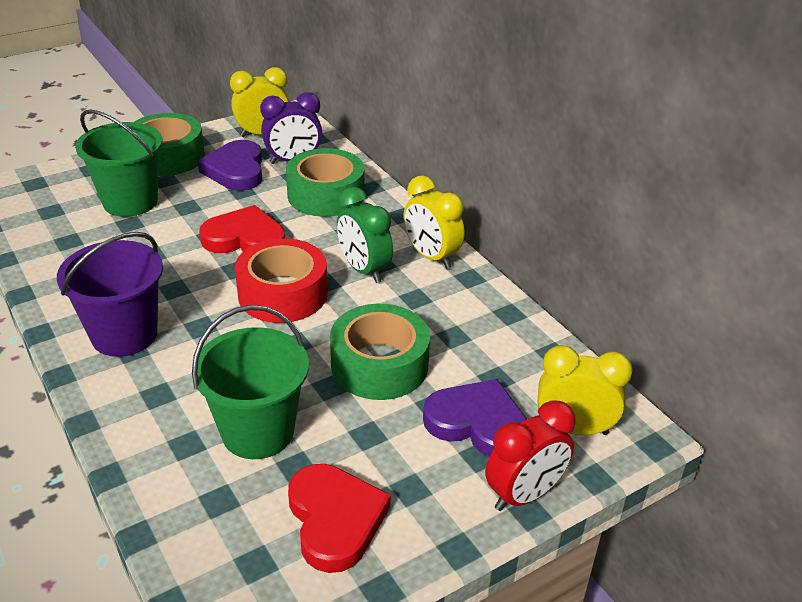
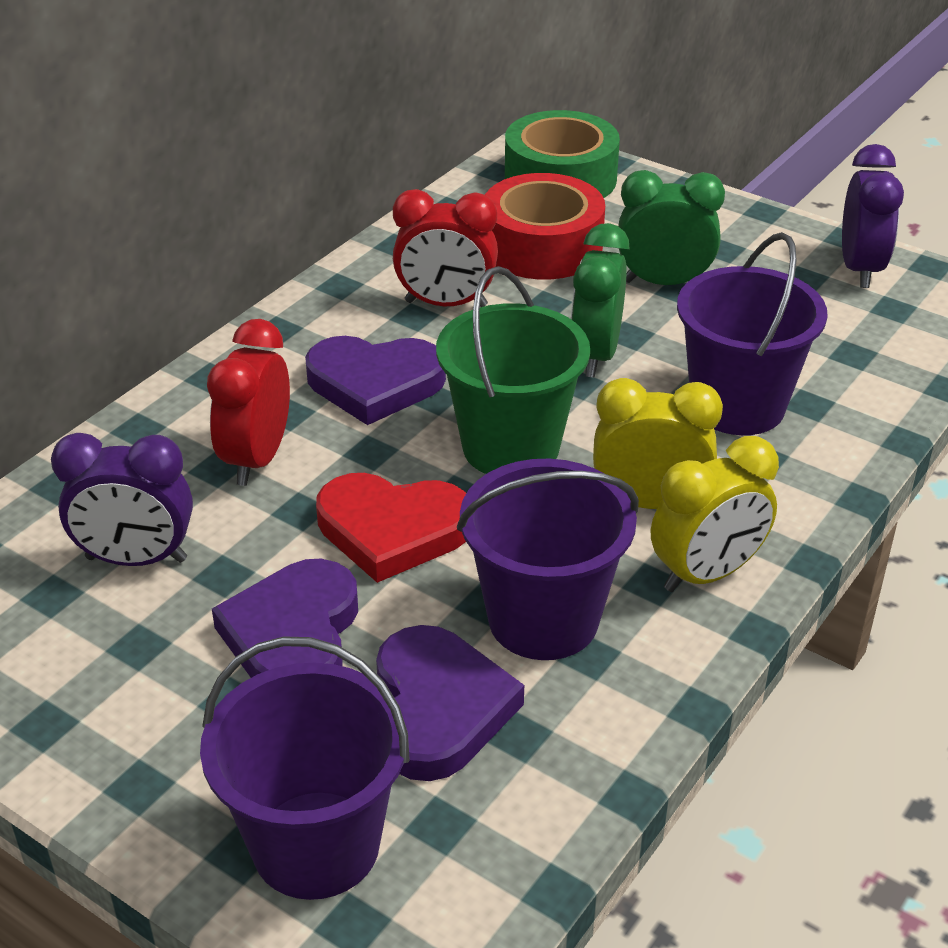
green bucket: 2 -> 1
green clock: 1 -> 2
green tape: 3 -> 1
purple bucket: 1 -> 3
purple clock: 1 -> 2
purple heart: 2 -> 3
red clock: 1 -> 2
red heart: 2 -> 1
yellow clock: 3 -> 2

